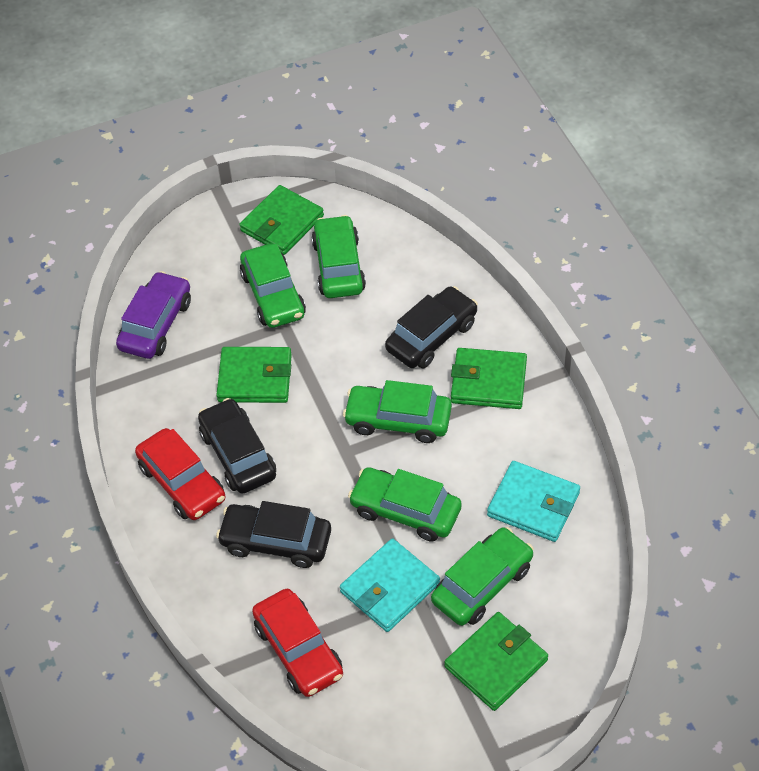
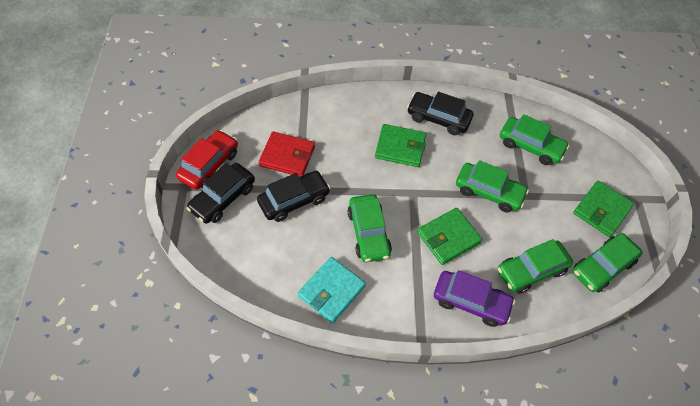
green wallet: 4 -> 3
red car: 2 -> 1
red wallet: 0 -> 1
turquoise wallet: 2 -> 1

